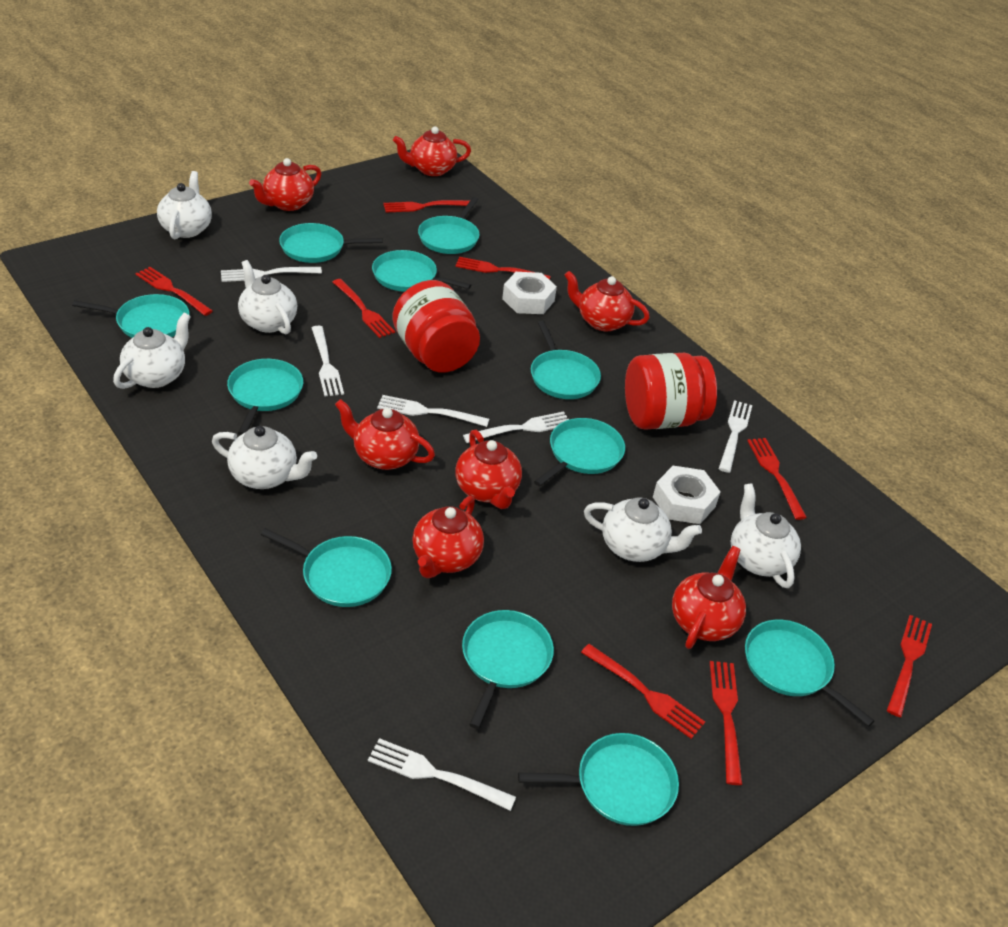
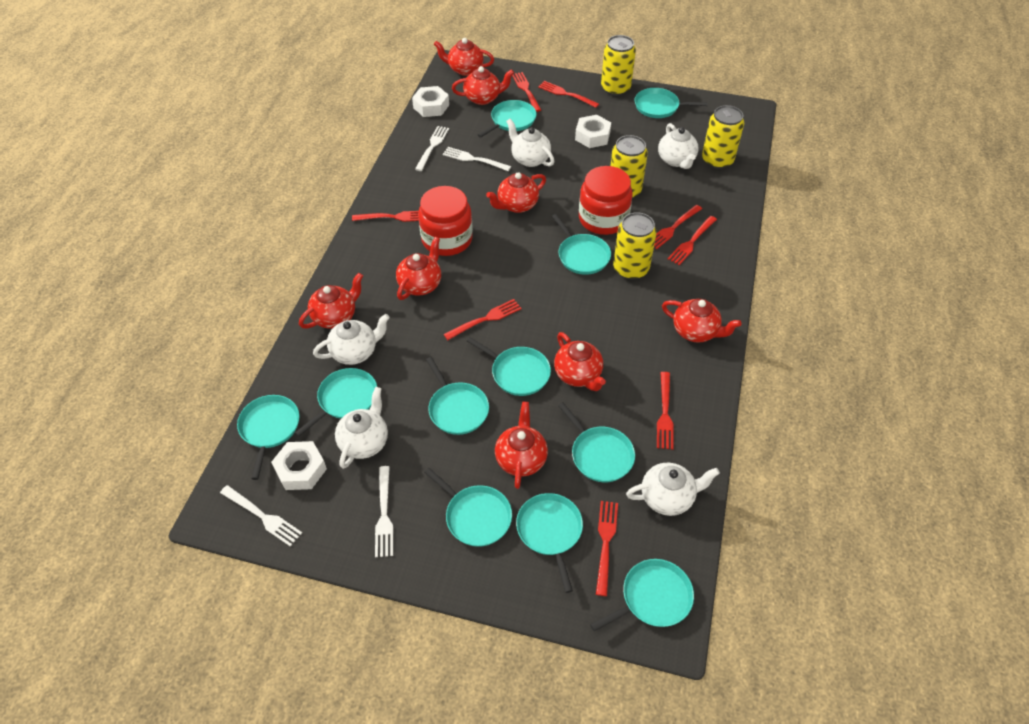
red teapot: 7 -> 8
white fork: 6 -> 4
white nut: 2 -> 3
white teapot: 6 -> 5
yellow can: 0 -> 4

